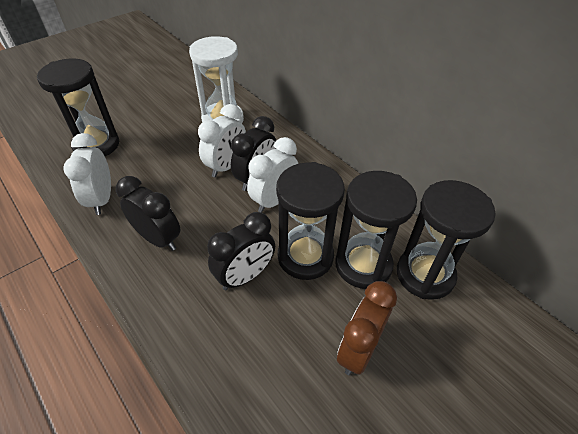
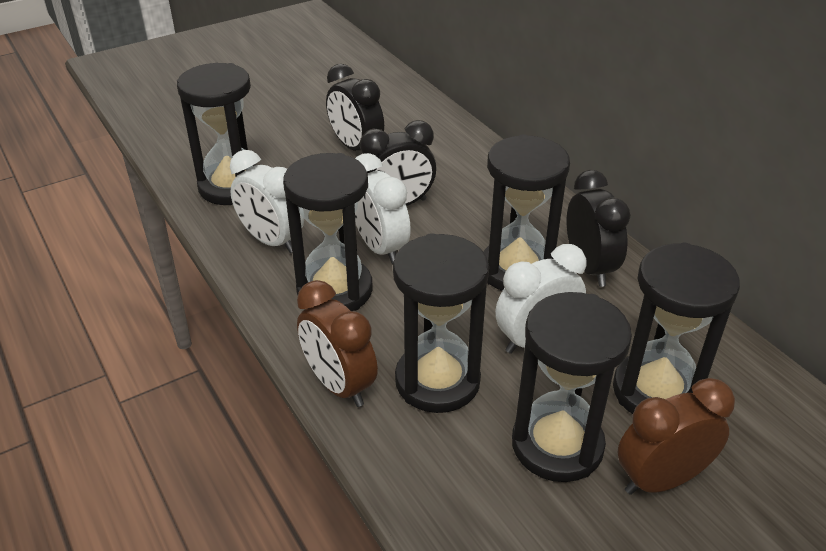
black hourglass: 4 -> 6
brown clock: 1 -> 2
white hourglass: 1 -> 0

